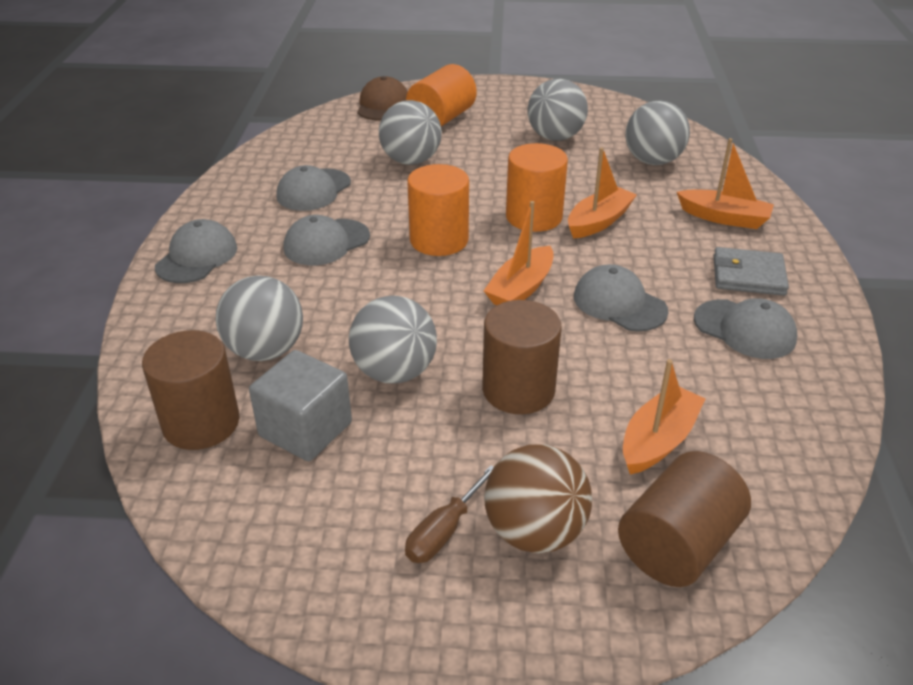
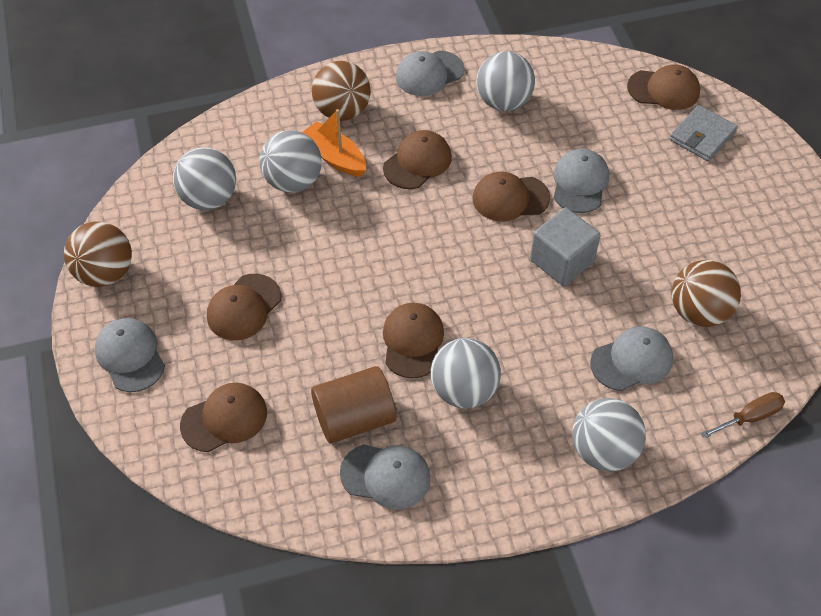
brown ball: 1 -> 3
brown cap: 1 -> 6
brown cylinder: 3 -> 1
orange boat: 4 -> 1
orange cylinder: 3 -> 0

